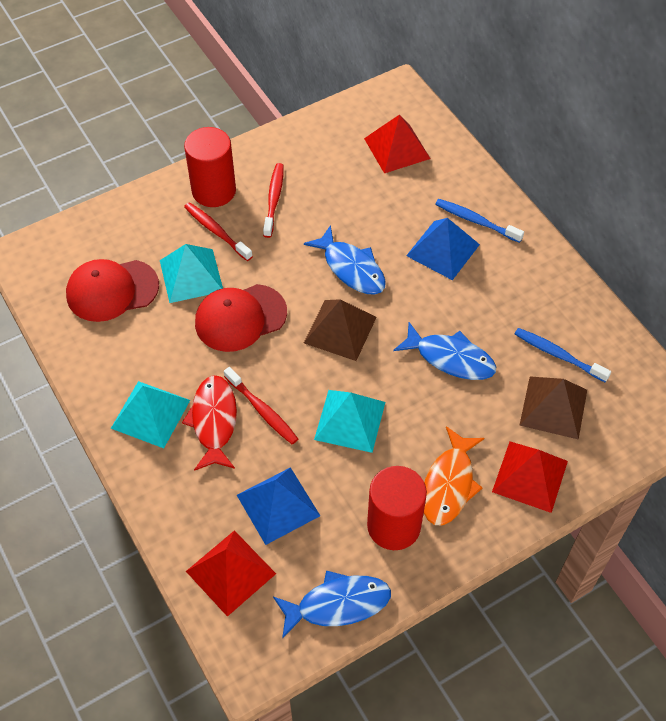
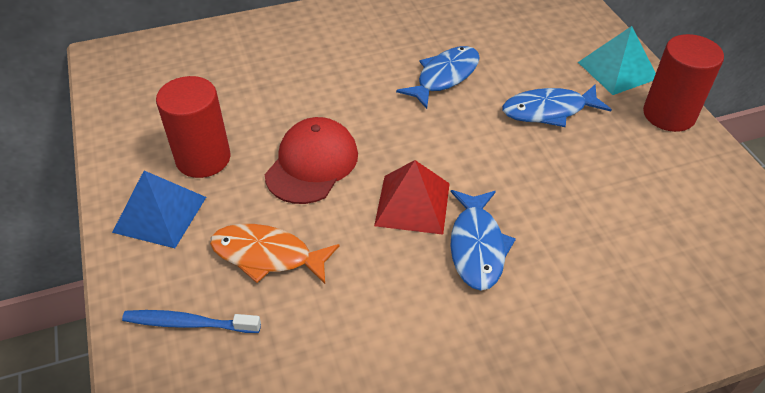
blue pyramid: 2 -> 1
blue toothbrush: 2 -> 1
brown pyramid: 2 -> 0
red cap: 2 -> 1
red fish: 1 -> 0
red pyramid: 3 -> 1
red toothbrush: 3 -> 0
turquoise pyramid: 3 -> 1

